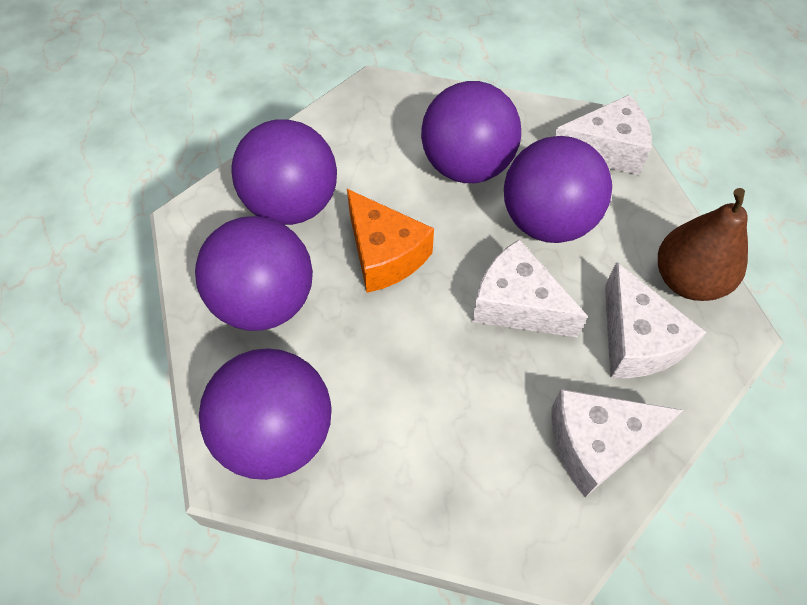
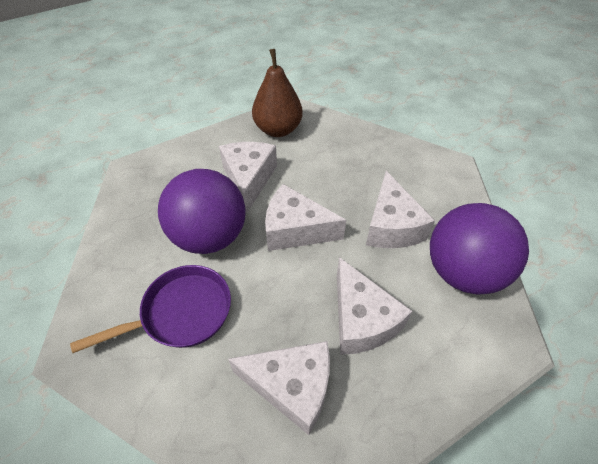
orange cheese: 1 -> 0
purple ball: 5 -> 2
purple pan: 0 -> 1
white cheese: 4 -> 5

